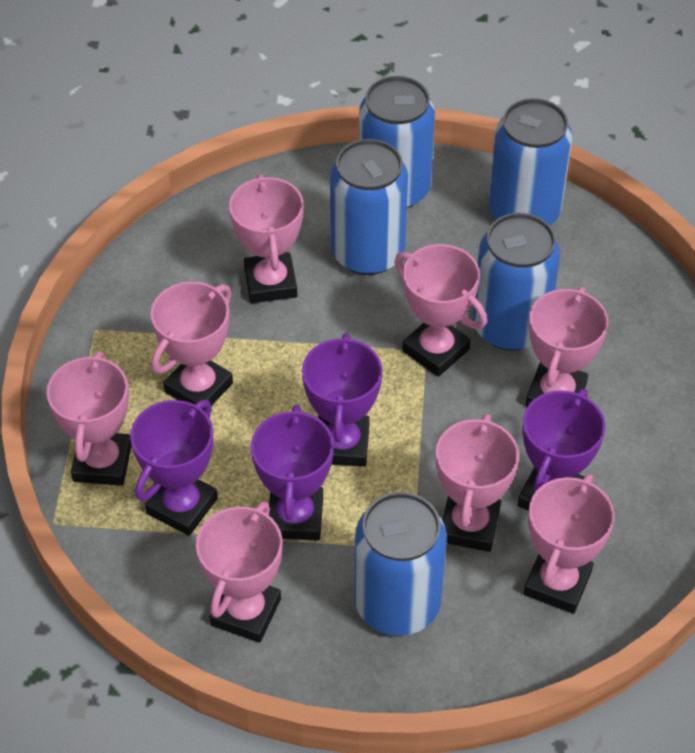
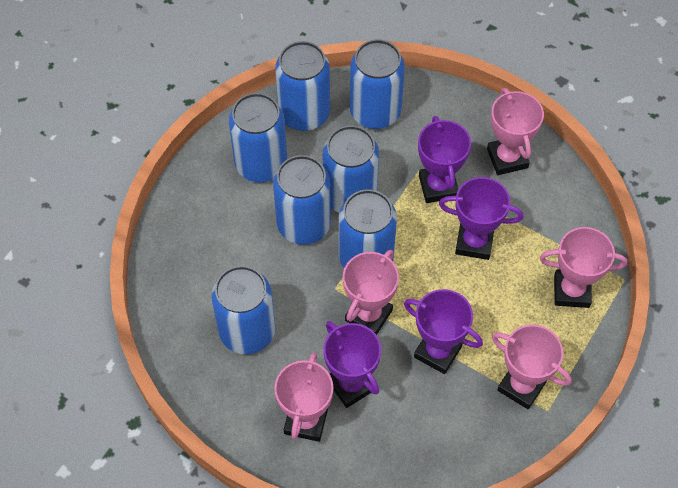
blue can: 5 -> 7
pink trophy: 8 -> 5

